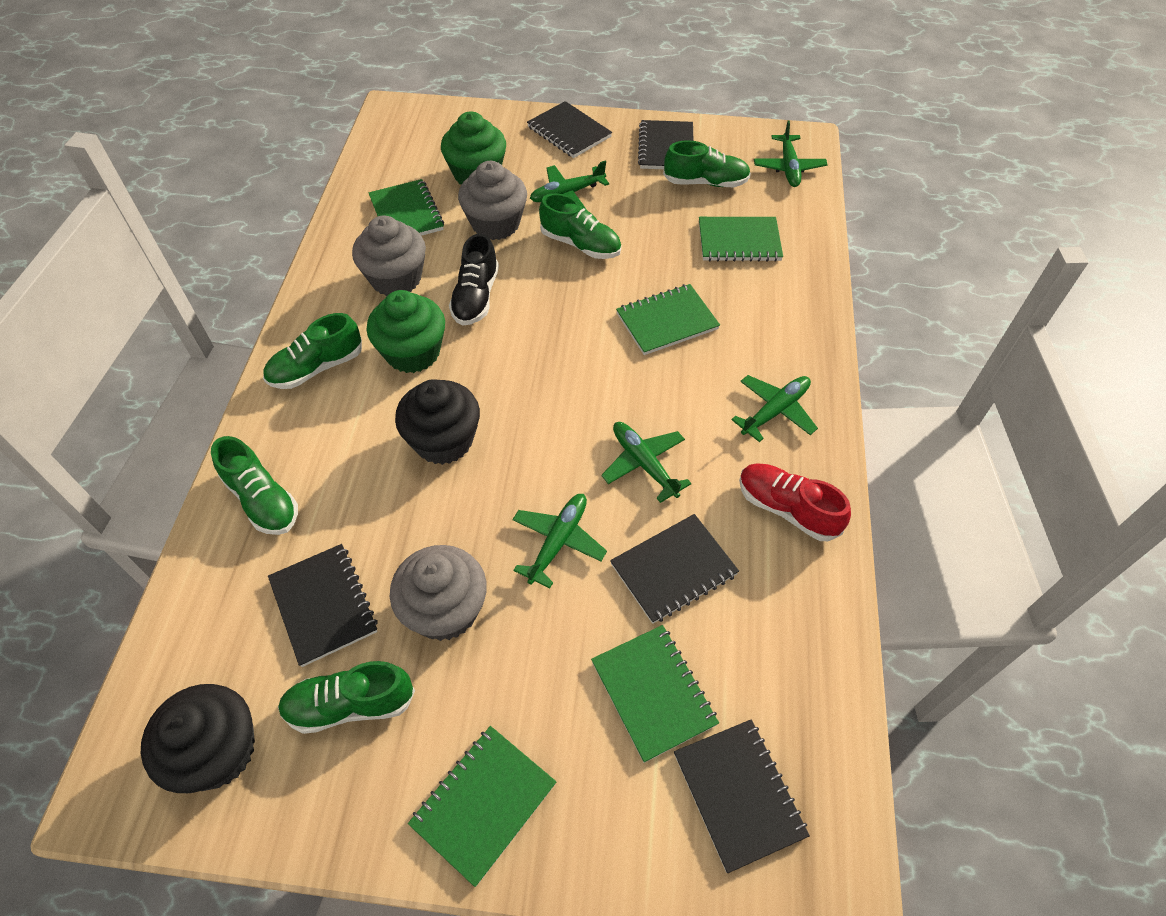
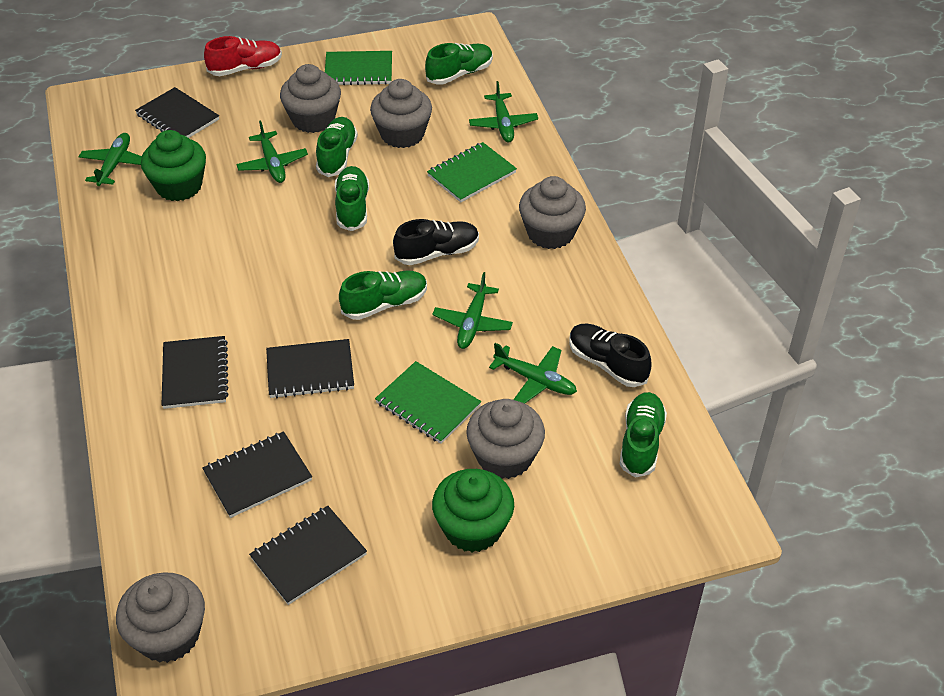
black cupcake: 2 -> 0
black shoe: 1 -> 2
green notebook: 5 -> 3
grey cupcake: 3 -> 5

